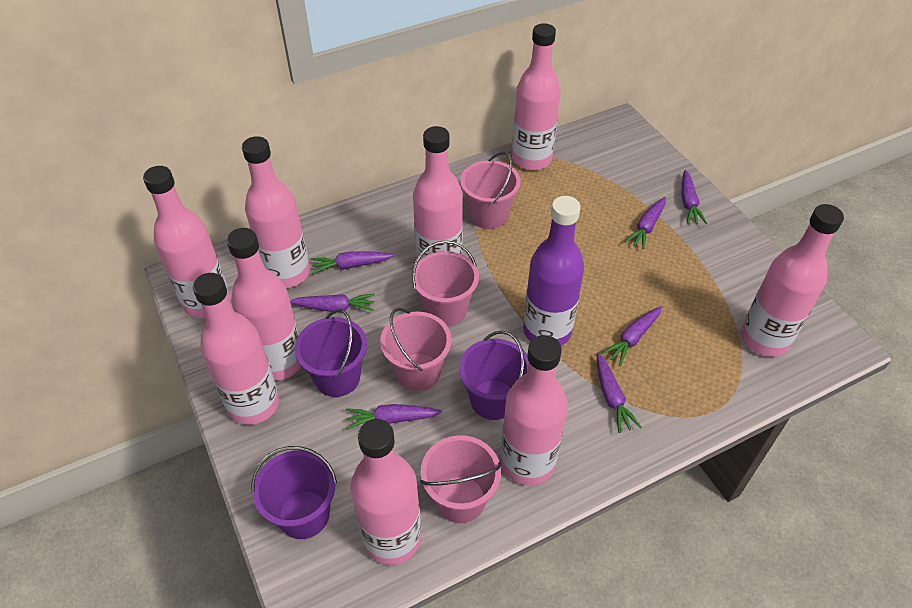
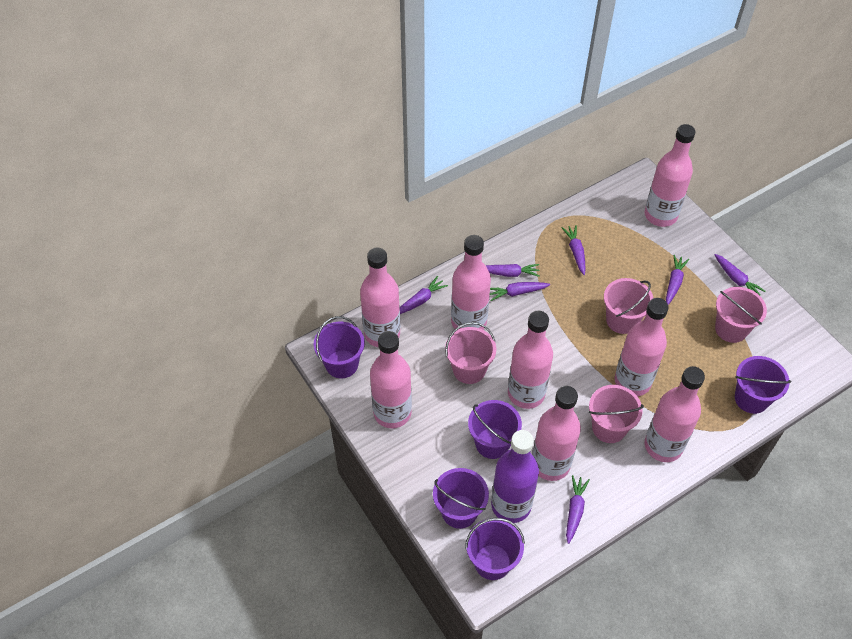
pink bottle: 9 -> 8
purple bucket: 3 -> 5

